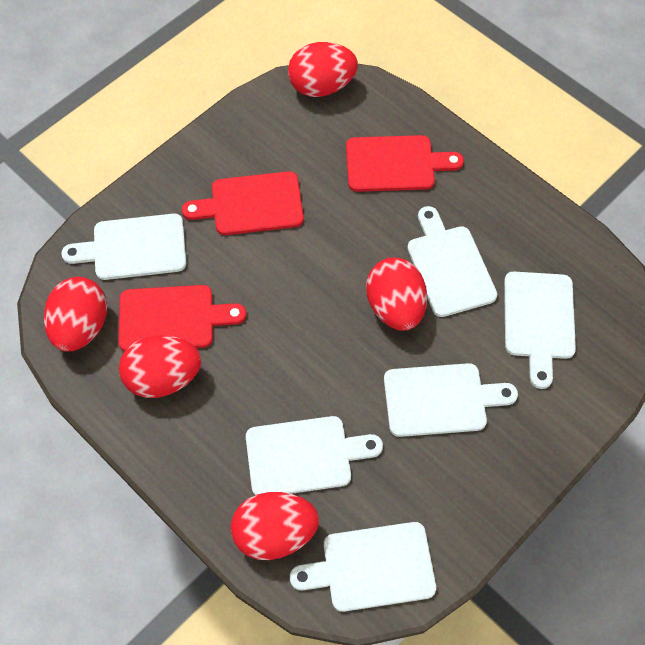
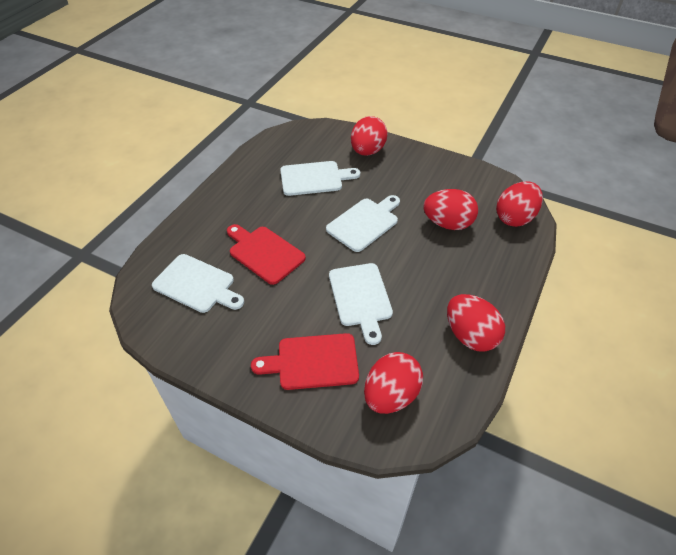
red cutting board: 3 -> 2
white cutting board: 6 -> 4

